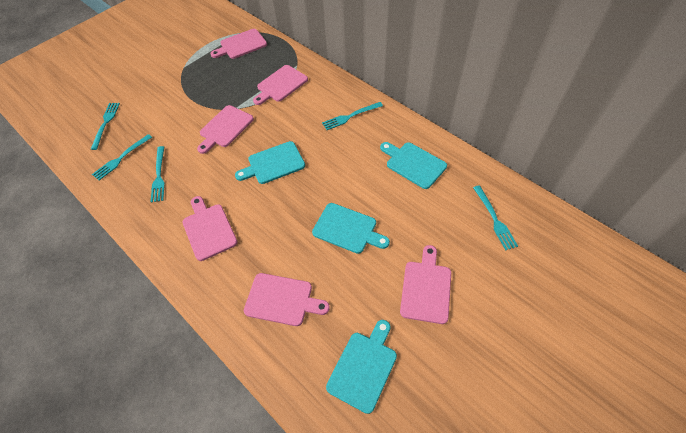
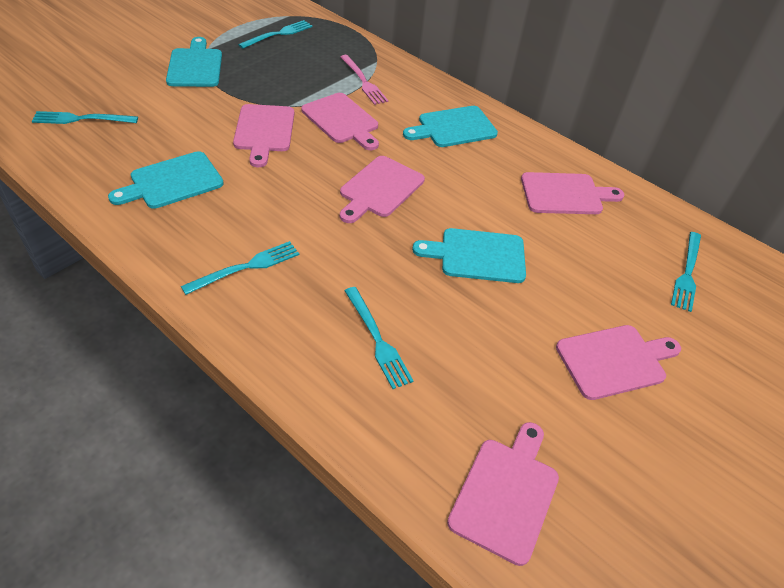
pink fork: 0 -> 1

